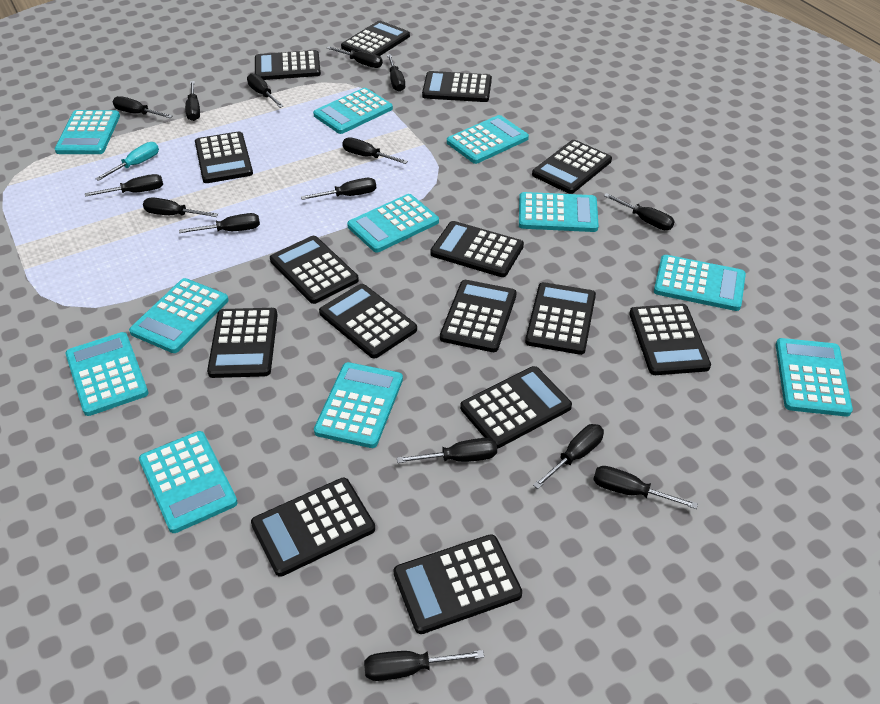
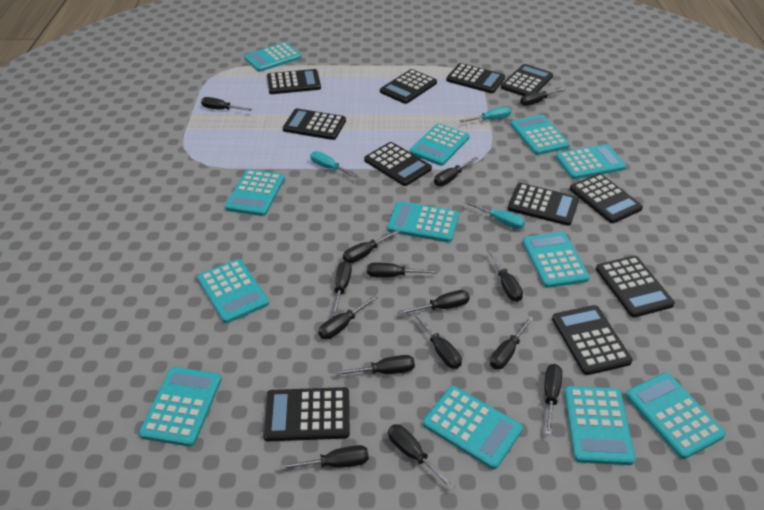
black calculator: 15 -> 11
turquoise calculator: 11 -> 12
turquoise screwdriver: 1 -> 3

